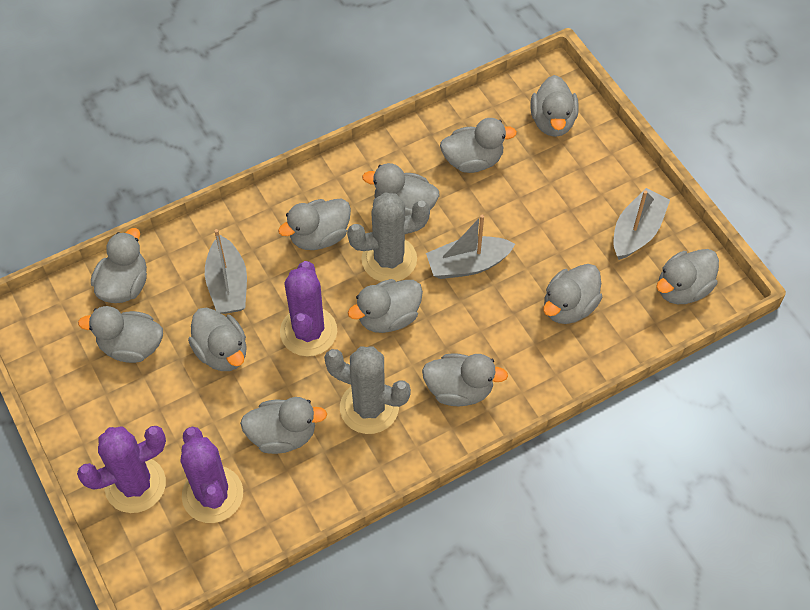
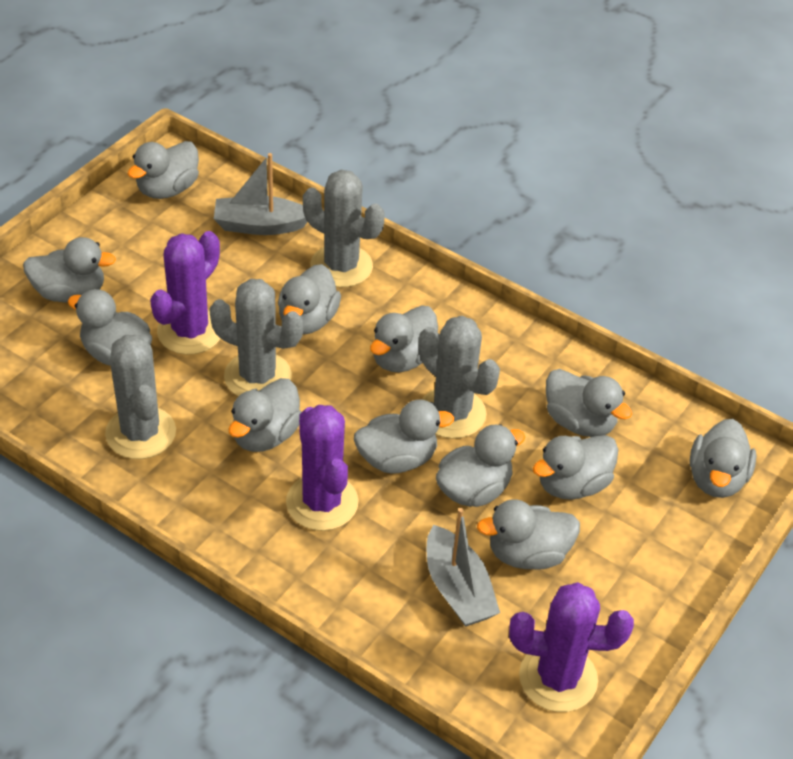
grey boat: 3 -> 2
grey cactus: 2 -> 4

